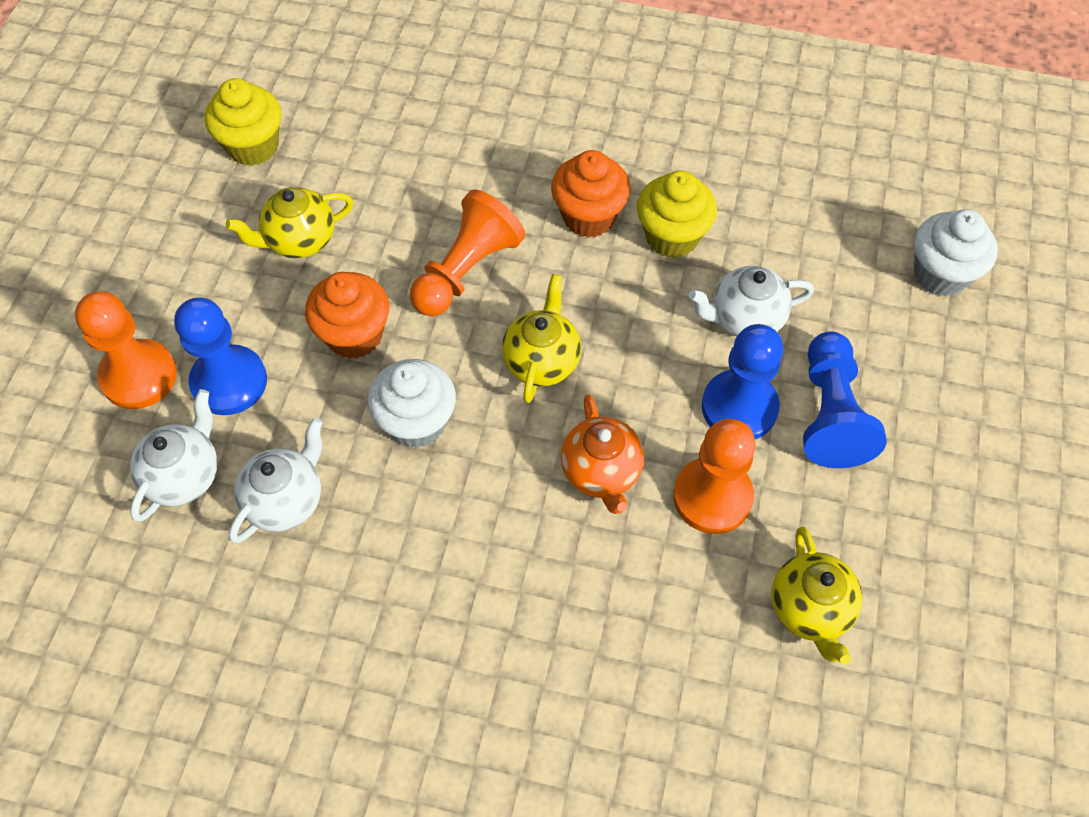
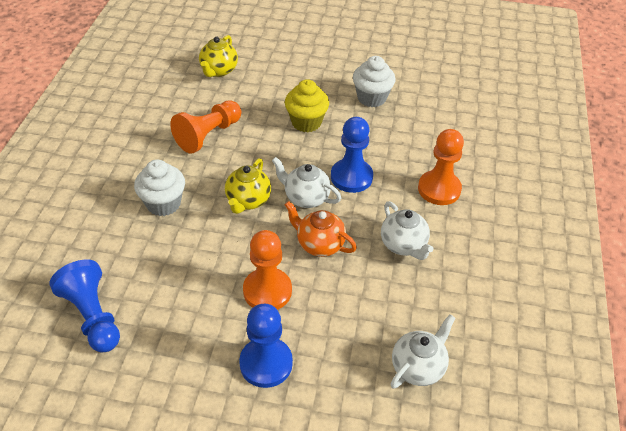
orange cupcake: 2 -> 0
yellow cupcake: 2 -> 1
yellow teapot: 3 -> 2

